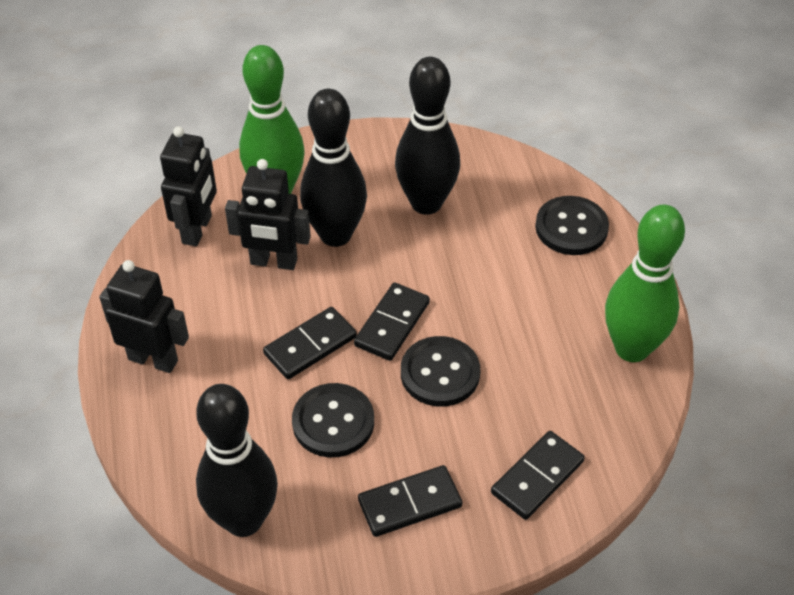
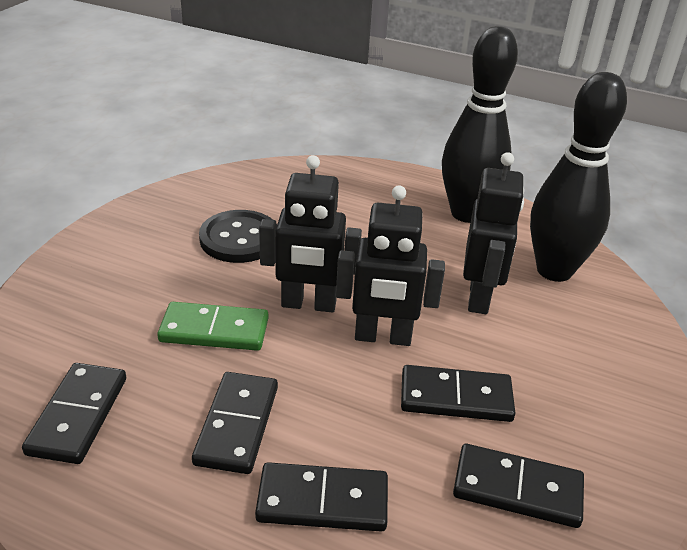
black bowling pin: 3 -> 2
black button: 3 -> 1
black domino: 4 -> 5
green bowling pin: 2 -> 0
green domino: 0 -> 1

